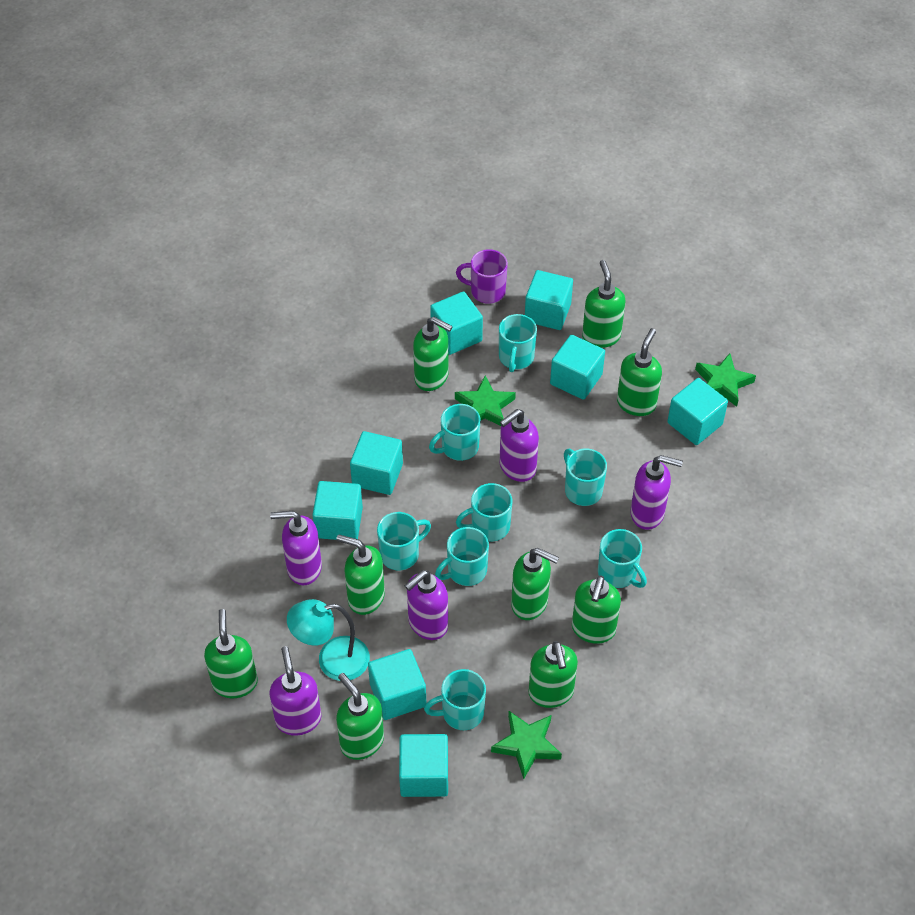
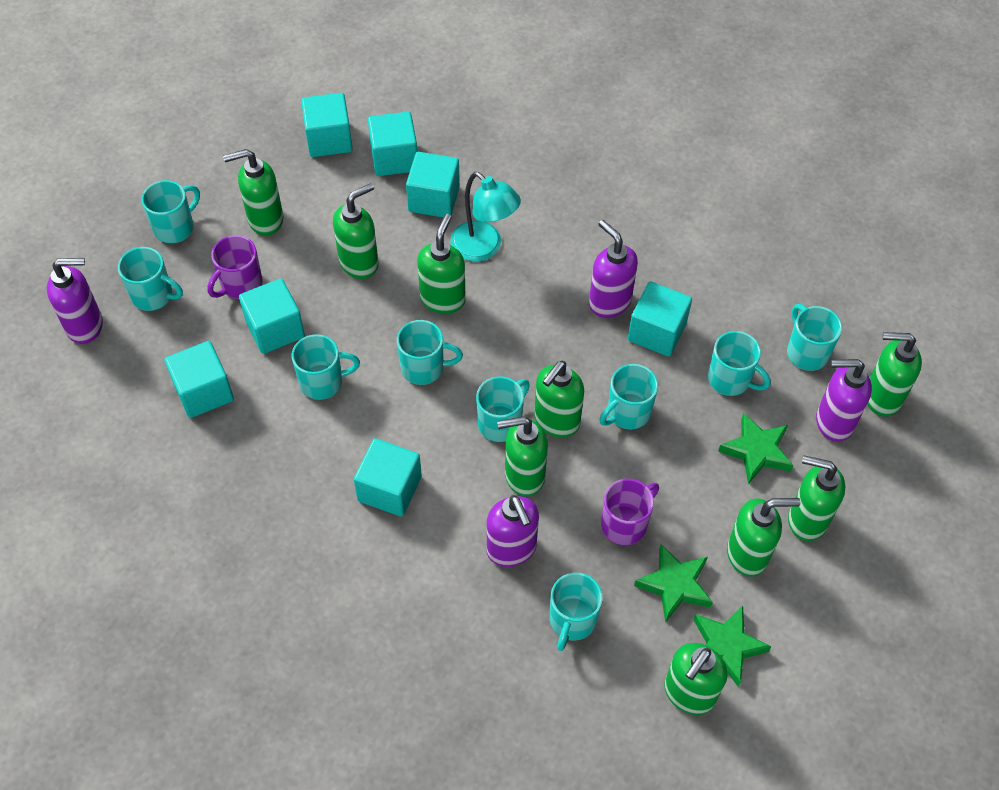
purple mug: 1 -> 2
purple soap dispenser: 5 -> 4
turquoise cube: 8 -> 7
turquoise mug: 8 -> 9

